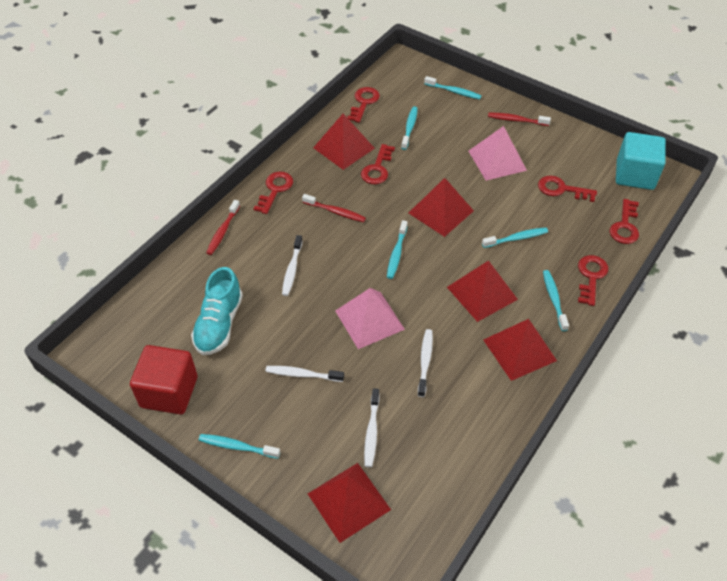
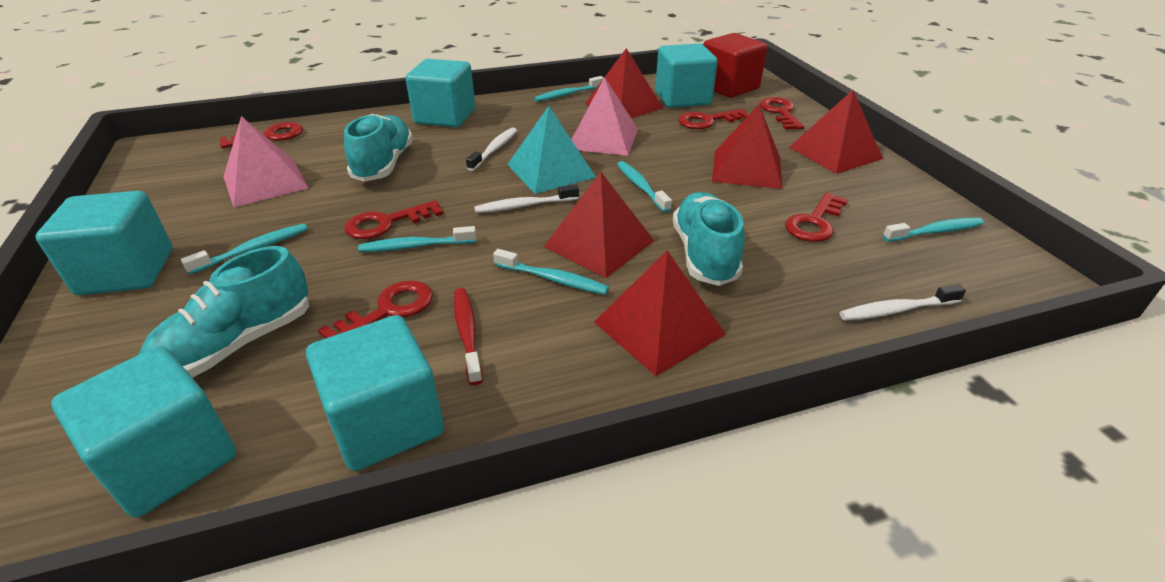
red toothbrush: 3 -> 1
turquoise cube: 1 -> 5
turquoise pyramid: 0 -> 1
turquoise shoe: 1 -> 3
white toothbrush: 4 -> 3

